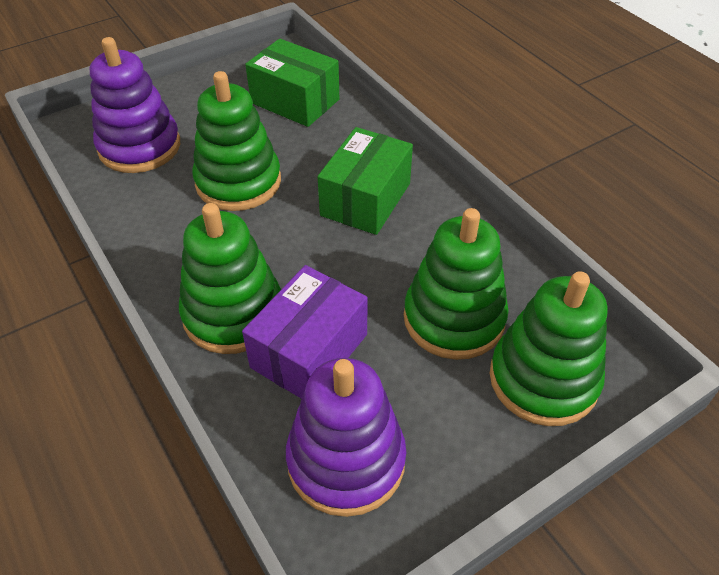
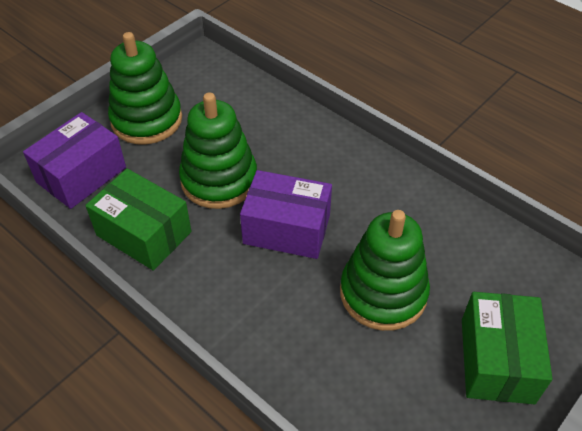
green stacking toy: 4 -> 3
purple box: 1 -> 2
purple stacking toy: 2 -> 0

